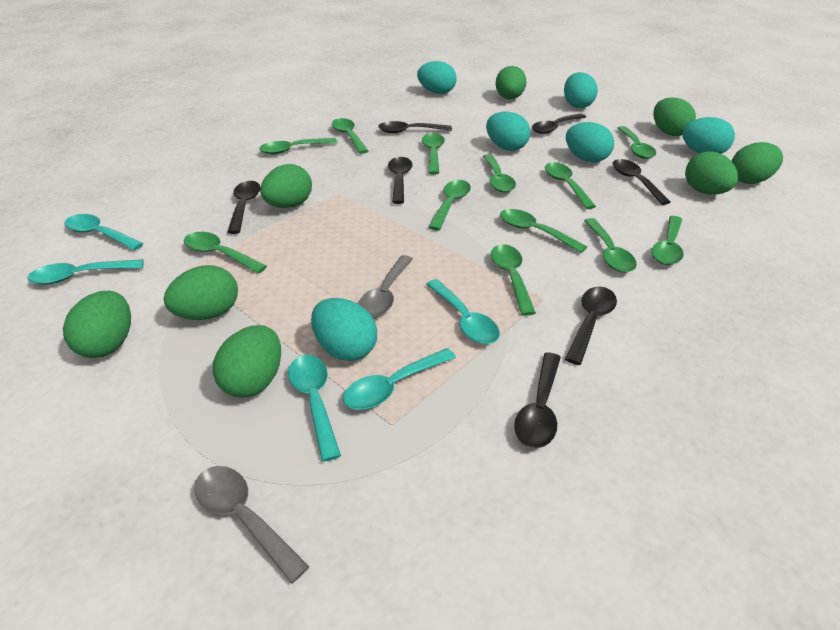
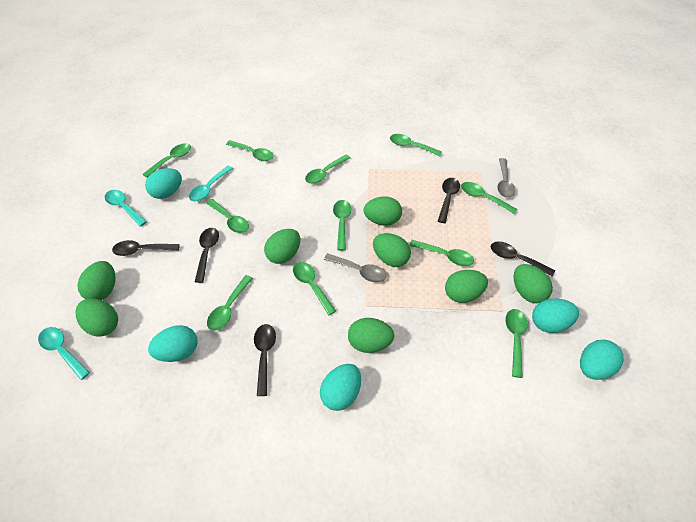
black spoon: 7 -> 5
green spoon: 12 -> 11
turquoise egg: 6 -> 5
turquoise spoon: 5 -> 3

